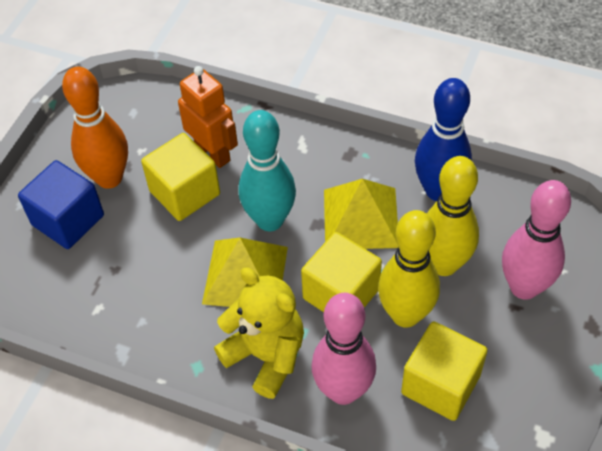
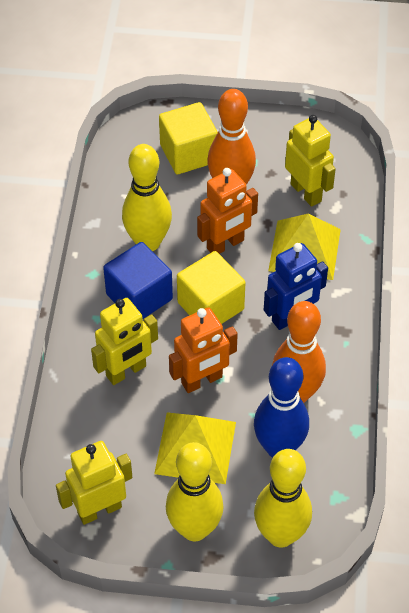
blue robot: 0 -> 1
orange bowling pin: 1 -> 2
orange robot: 1 -> 2
pink bowling pin: 2 -> 0
turquoise bowling pin: 1 -> 0
yellow bowling pin: 2 -> 3
yellow cube: 3 -> 2
yellow robot: 0 -> 3
yellow teddy bear: 1 -> 0

